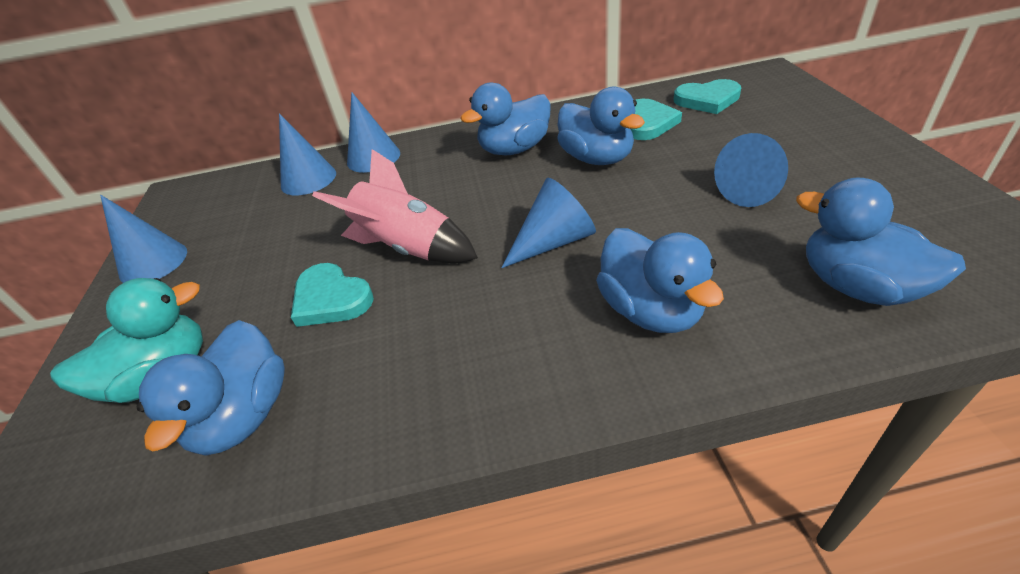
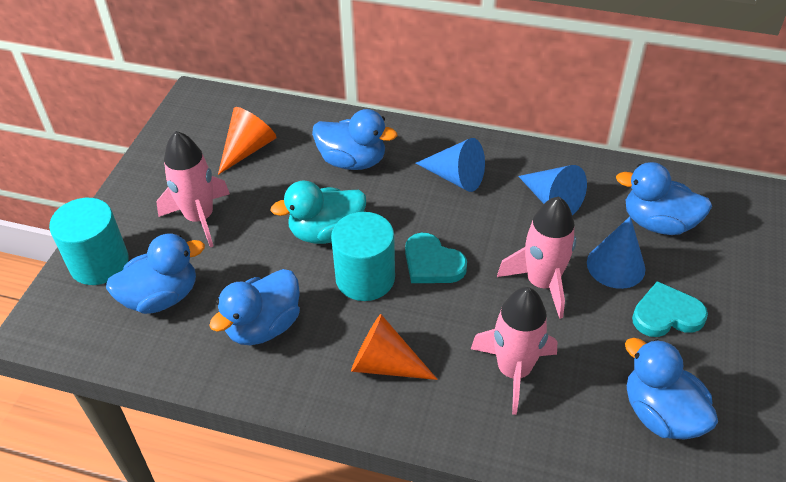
blue cone: 5 -> 3
orange cone: 0 -> 2
pink rocket: 1 -> 3
turquoise cylinder: 0 -> 2
turquoise heart: 3 -> 2

